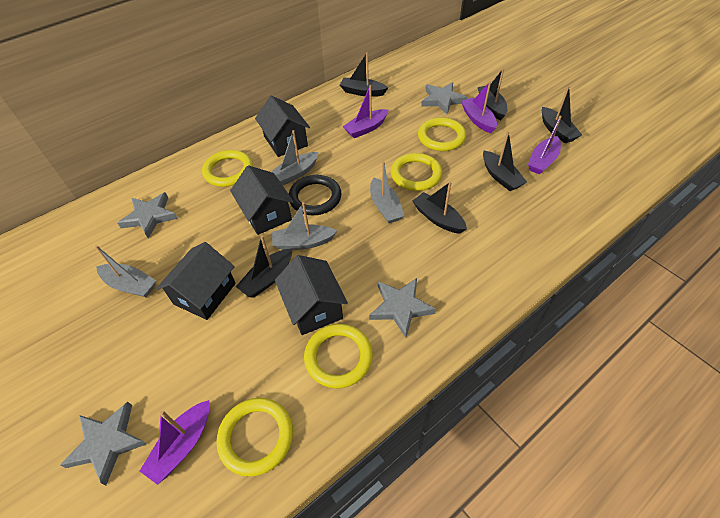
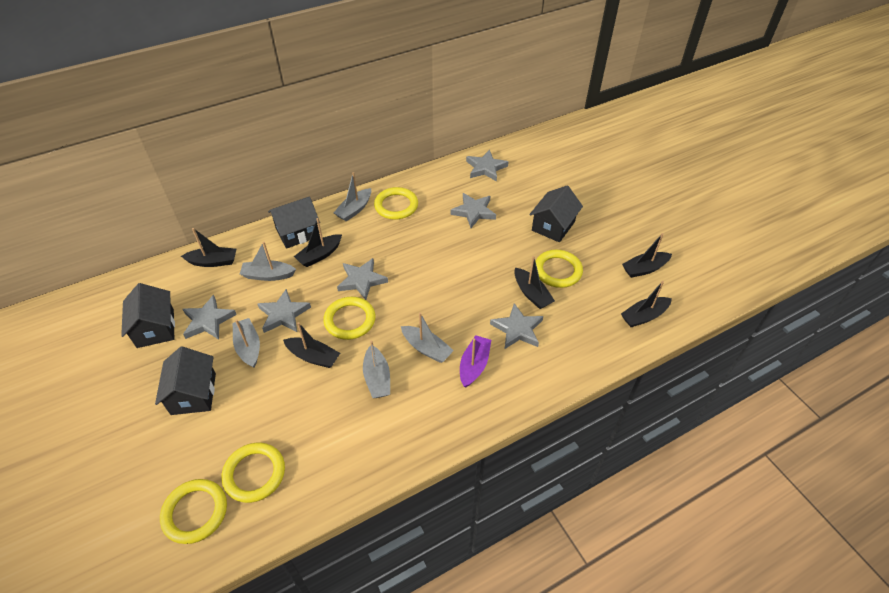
black ring: 1 -> 0
grey boat: 4 -> 5
grey star: 4 -> 6
purple boat: 4 -> 1

